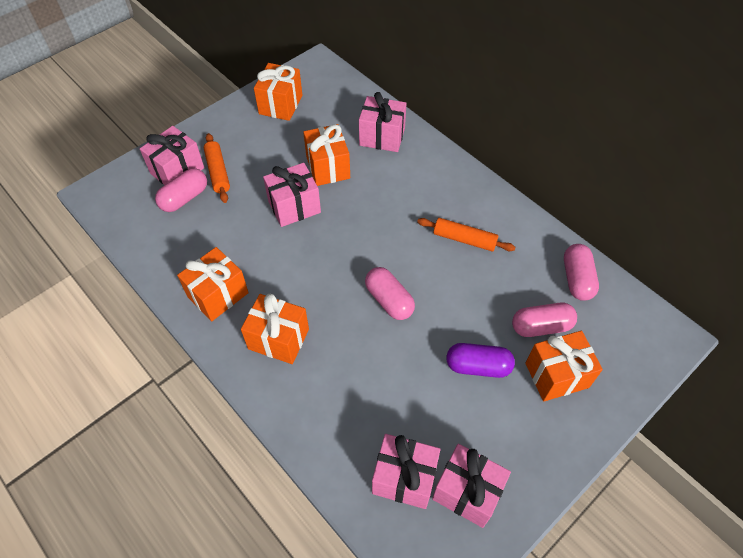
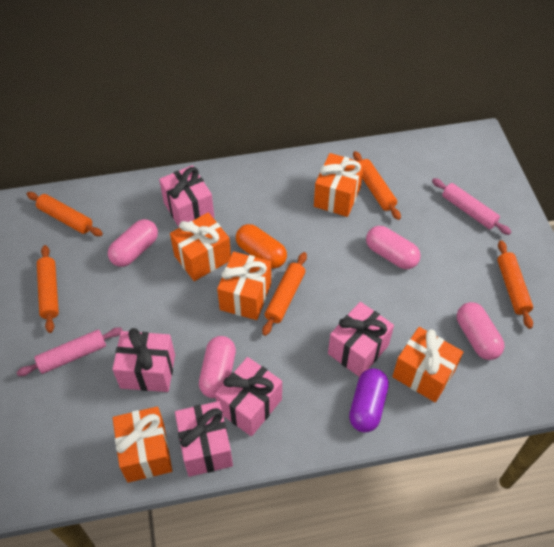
orange capsule: 0 -> 1
orange rolling pin: 2 -> 5
pink rolling pin: 0 -> 2

